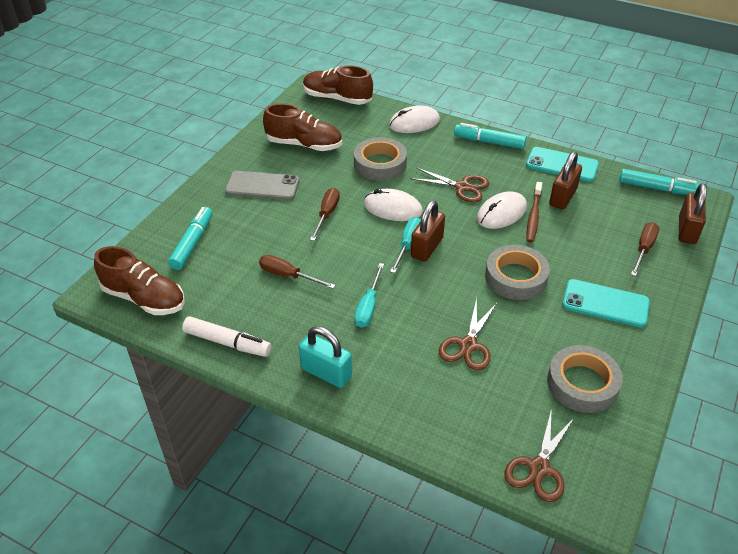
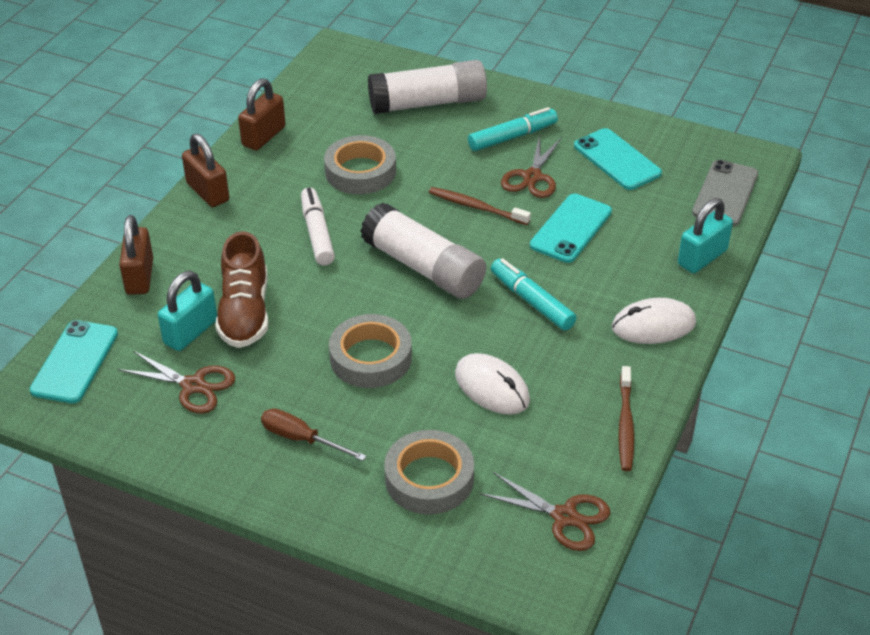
brown screwdriver: 3 -> 1
brown shoe: 3 -> 1
brown toothbrush: 1 -> 2
turquoise marker: 3 -> 2
turquoise padlock: 1 -> 2
turquoise phone: 2 -> 3
turquoise screwdriver: 2 -> 0
white glue stick: 0 -> 2
white mouse: 3 -> 2

